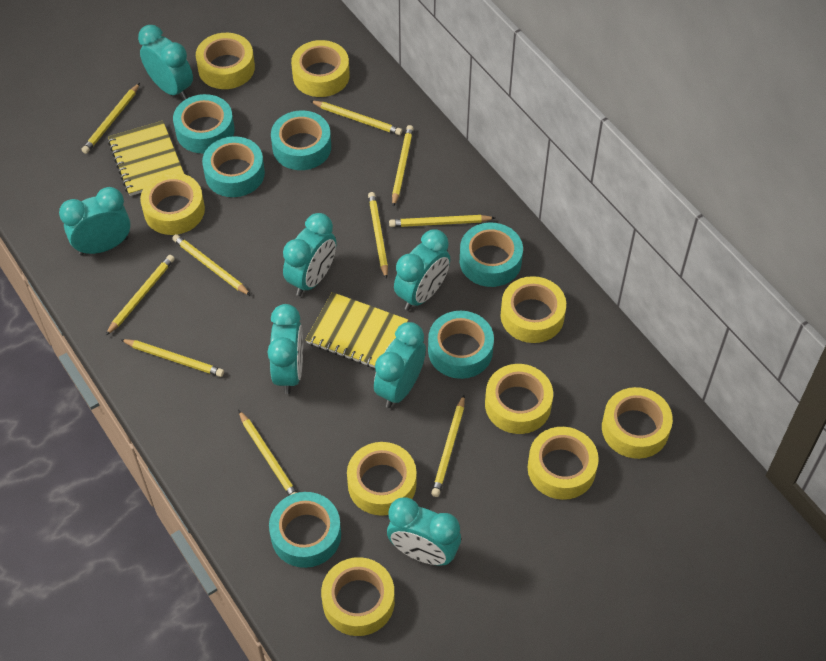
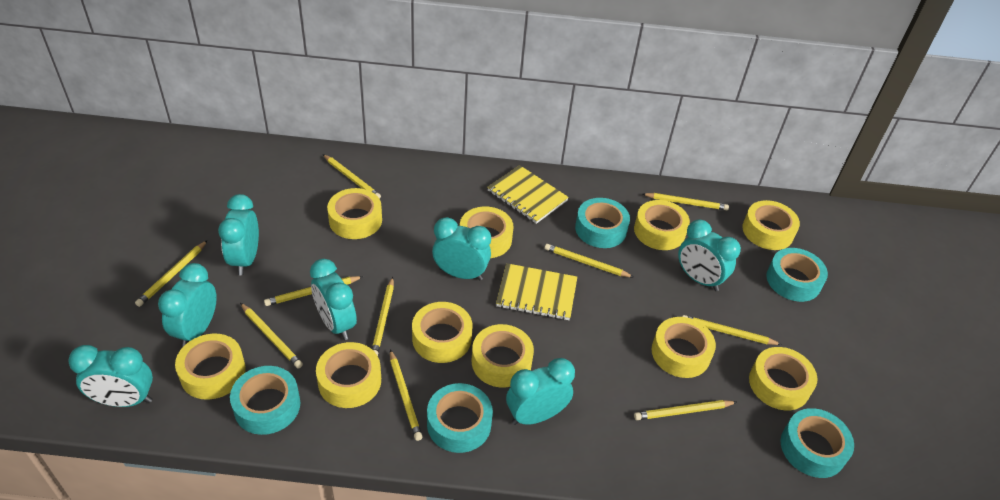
turquoise tape: 6 -> 5
yellow tape: 9 -> 10

